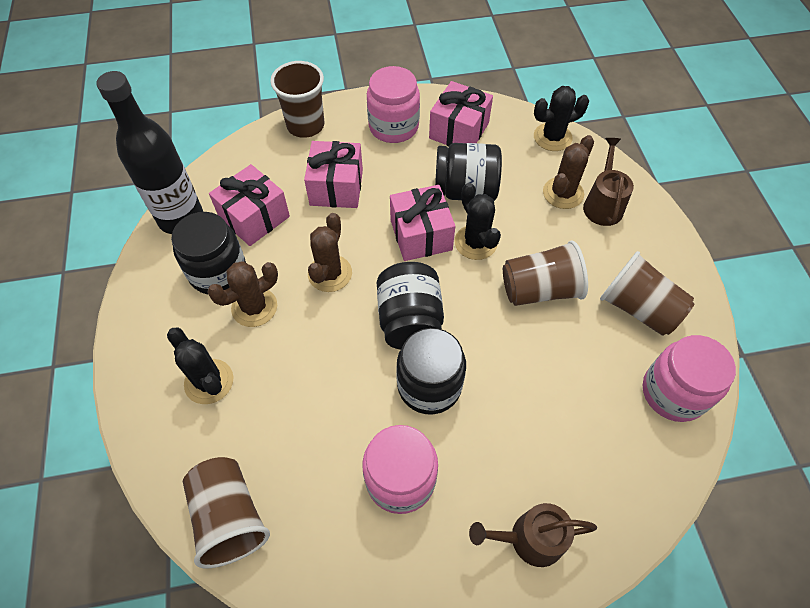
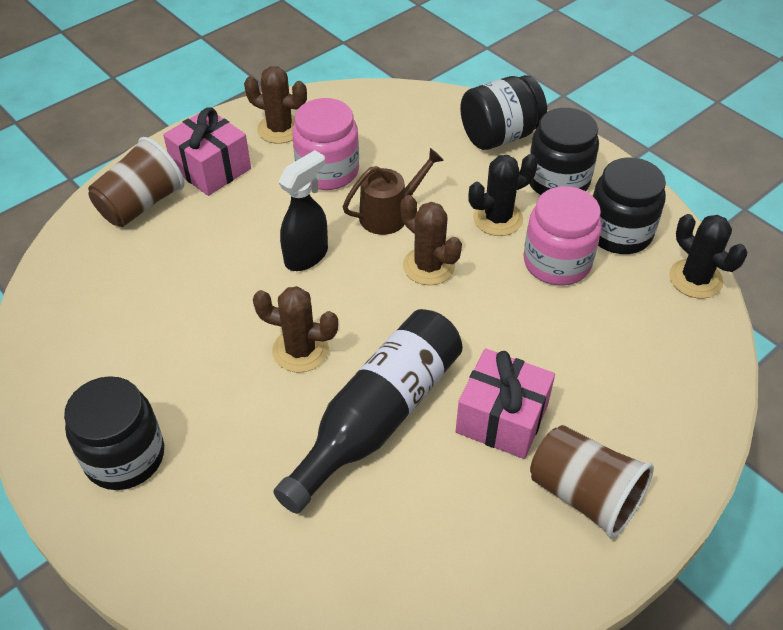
black cactus: 3 -> 2
black spray bottle: 0 -> 1
brown cup: 4 -> 2
brown watering can: 2 -> 1
pink gift: 4 -> 2
pink jar: 3 -> 2

